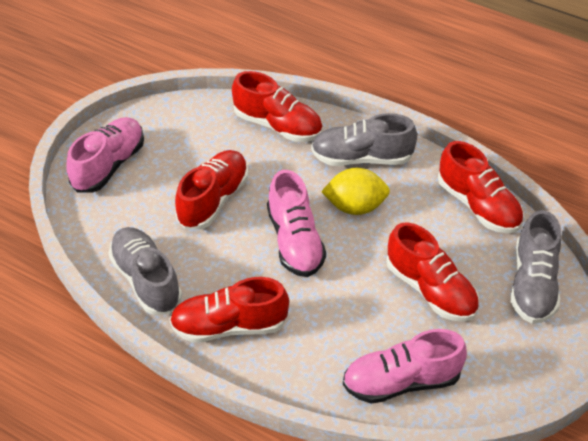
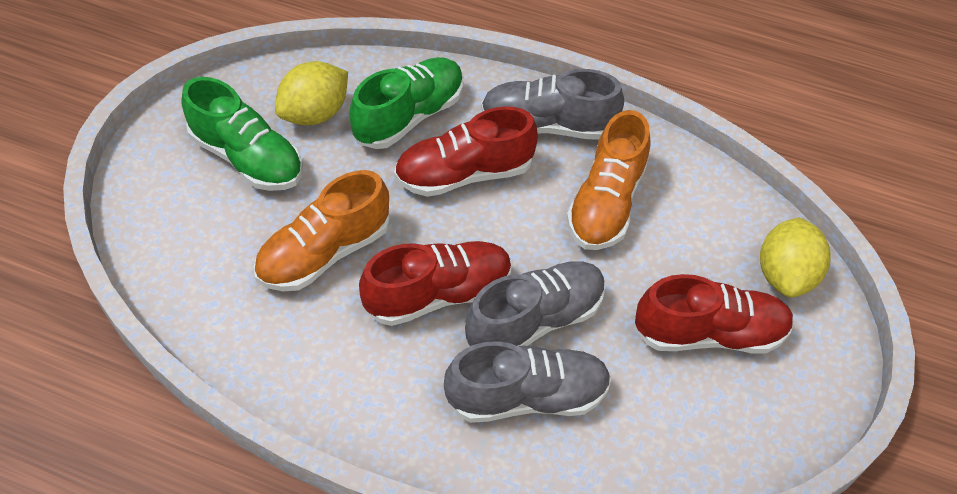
green shoe: 0 -> 2
orange shoe: 0 -> 2
pink shoe: 3 -> 0
red shoe: 5 -> 3
yellow lemon: 1 -> 2

